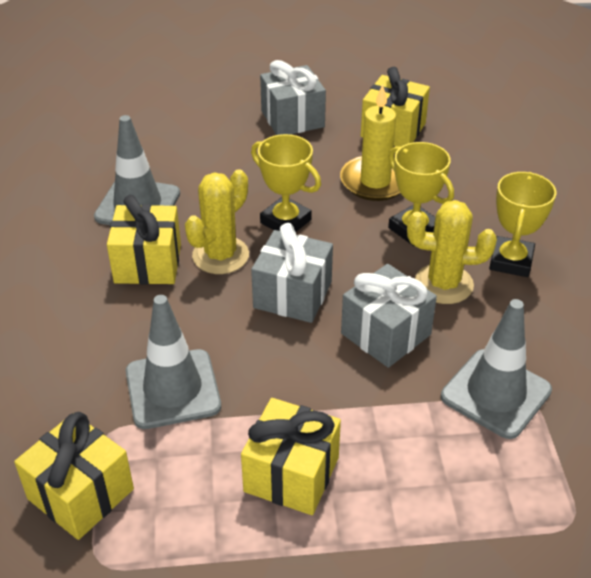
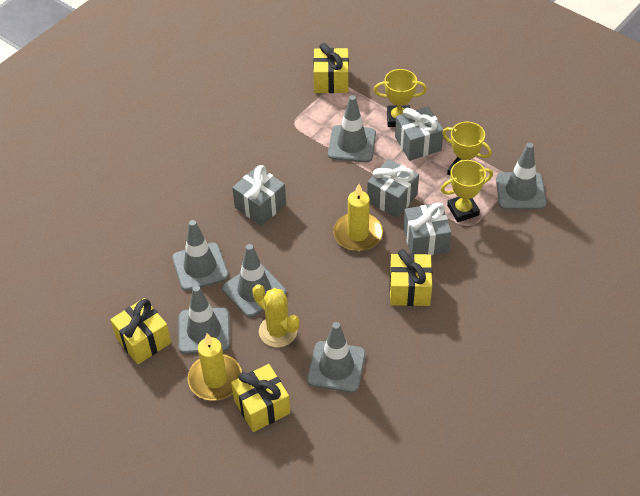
grey gift: 3 -> 4
grey traffic cone: 3 -> 6
yellow cactus: 2 -> 1
yellow candle: 1 -> 2

